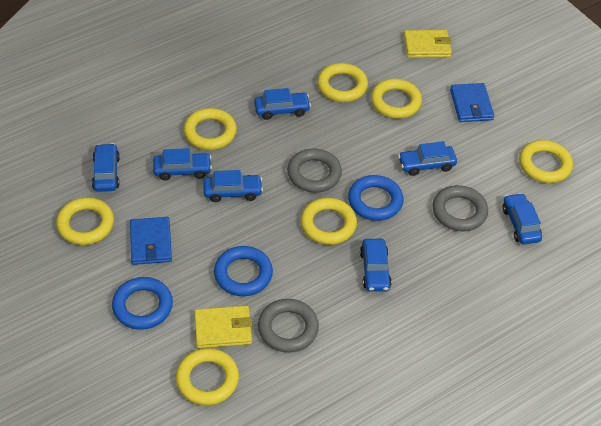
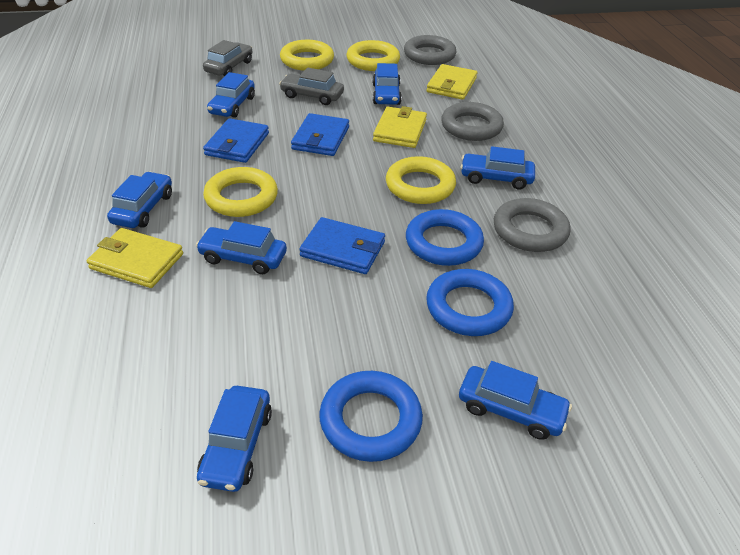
blue wallet: 2 -> 3
grey car: 0 -> 2
yellow ring: 7 -> 4
yellow wallet: 2 -> 3

